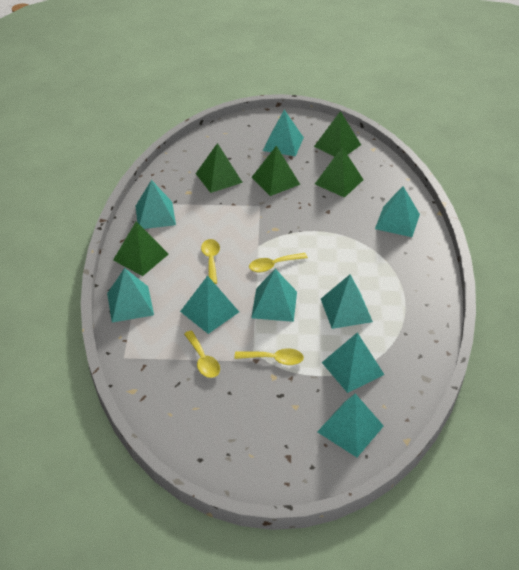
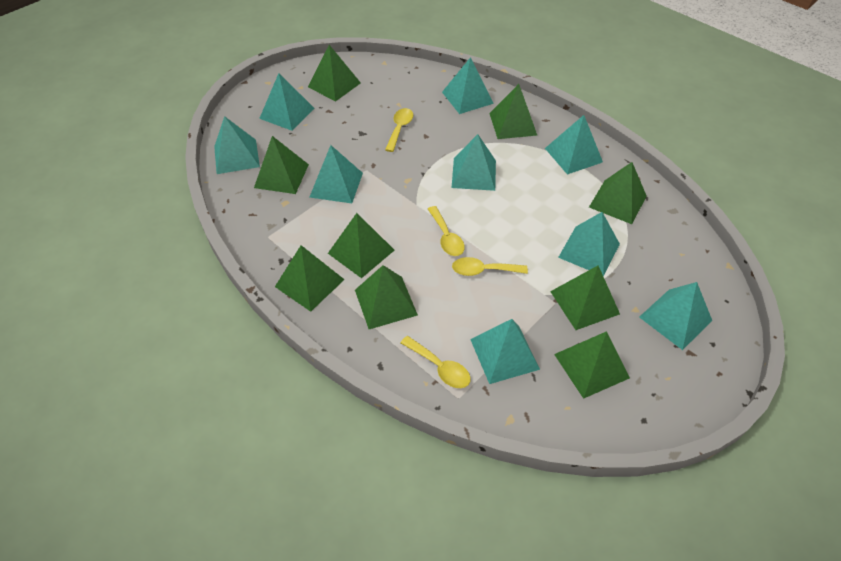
green pyramid: 5 -> 9

